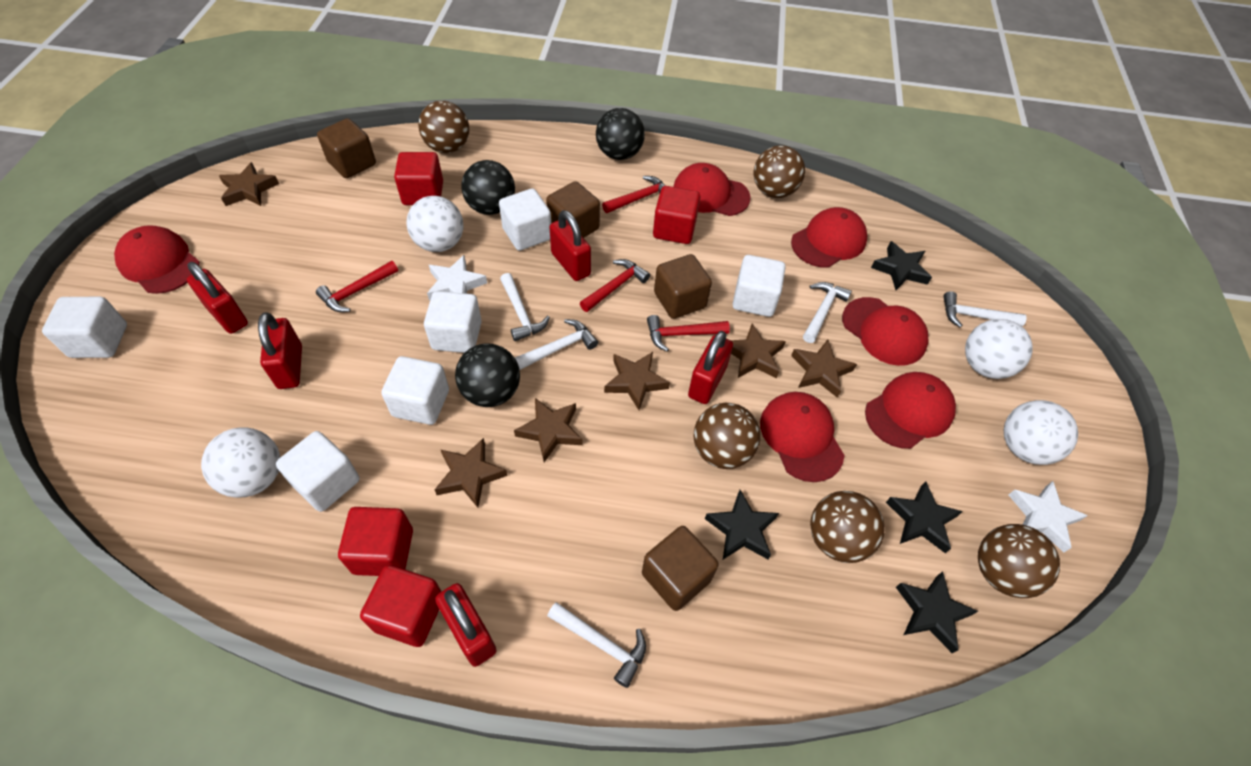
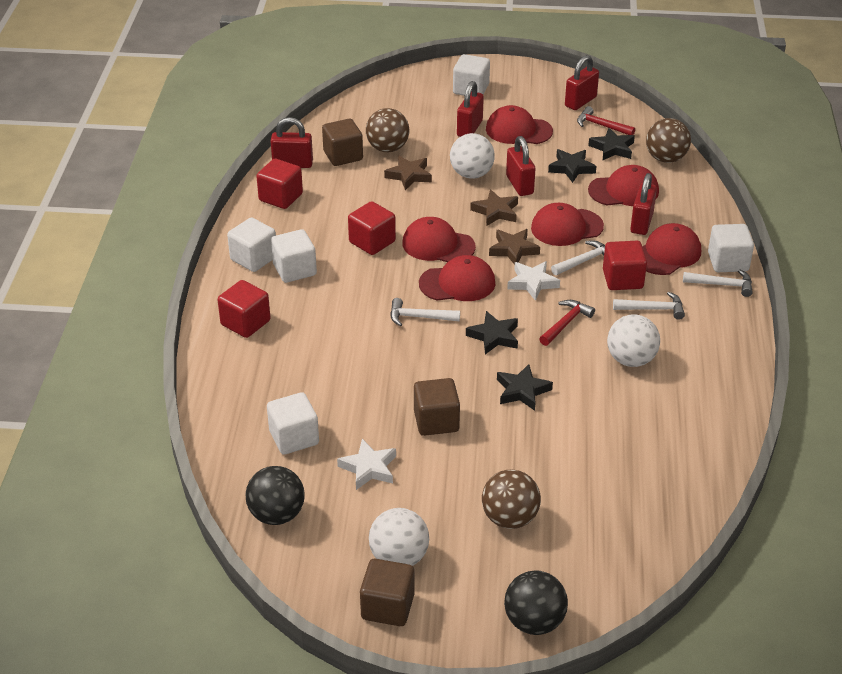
black ball: 3 -> 2
brown ball: 5 -> 3
brown cube: 4 -> 3
brown star: 6 -> 3
red hammer: 4 -> 2
white ball: 4 -> 3
white cube: 6 -> 5
white hammer: 5 -> 4

